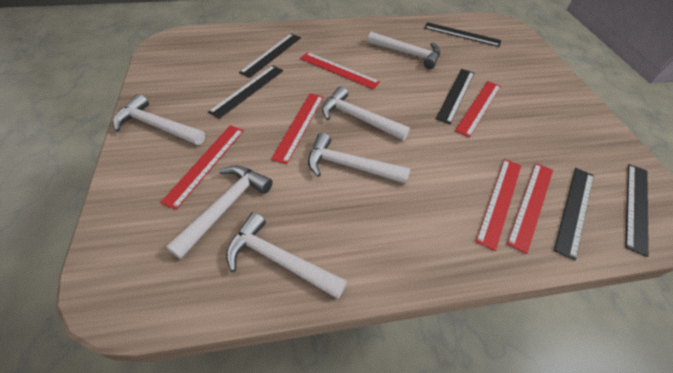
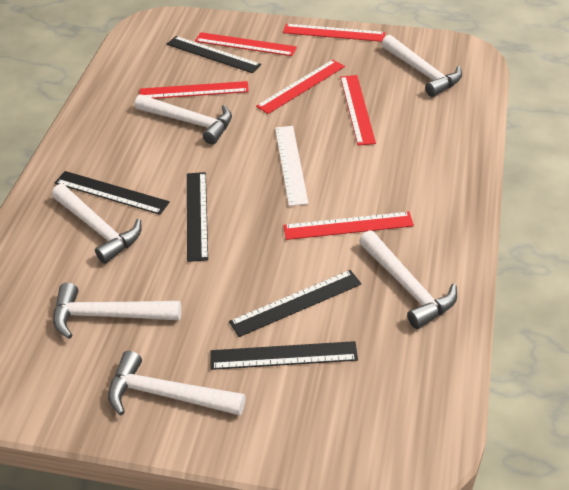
black ruler: 6 -> 5
white ruler: 0 -> 1

